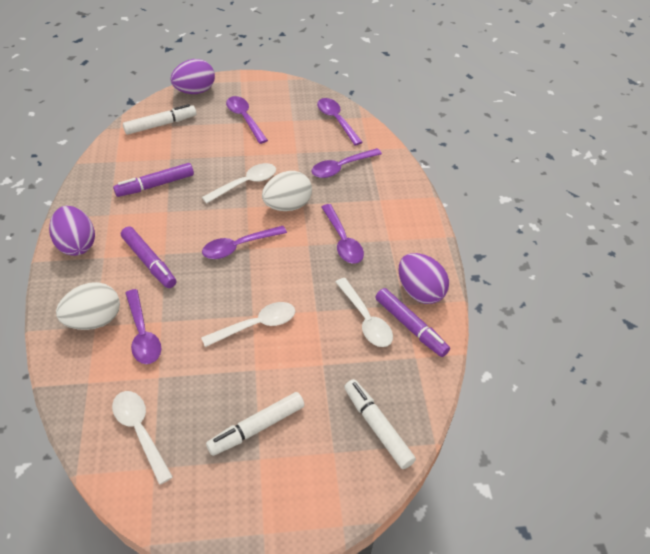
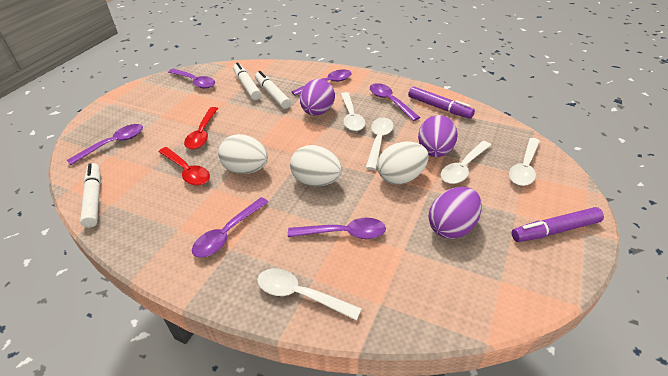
purple marker: 3 -> 2
red spoon: 0 -> 2
white egg: 2 -> 3
white spoon: 4 -> 5

